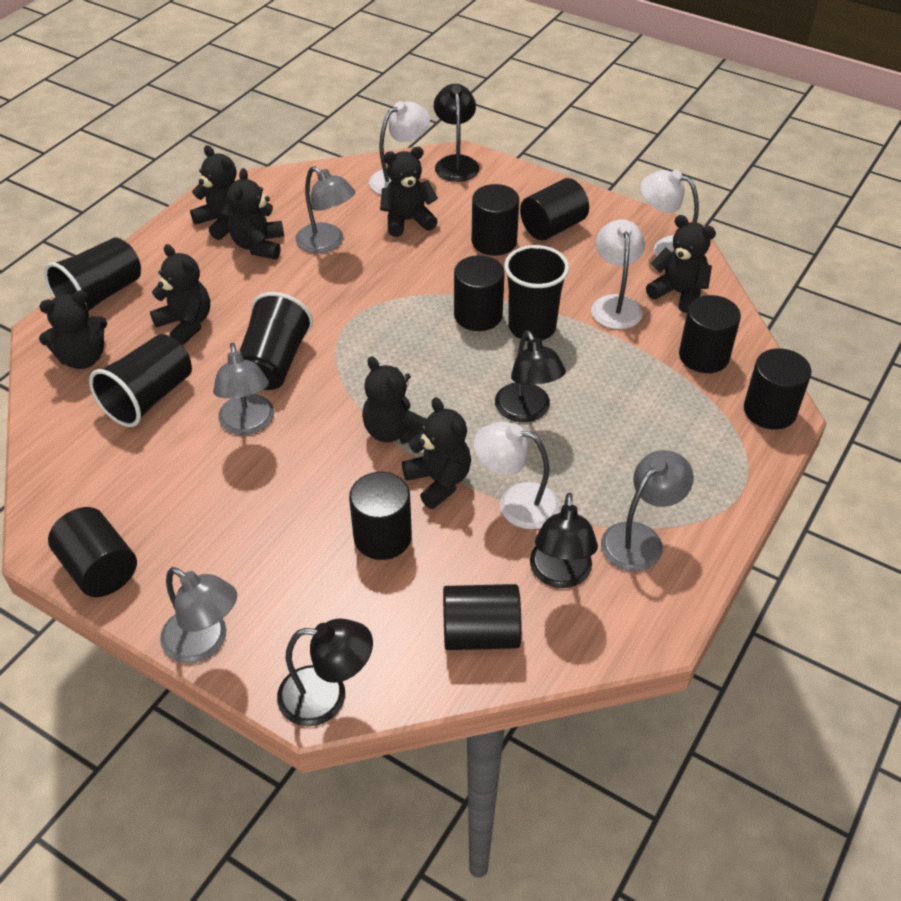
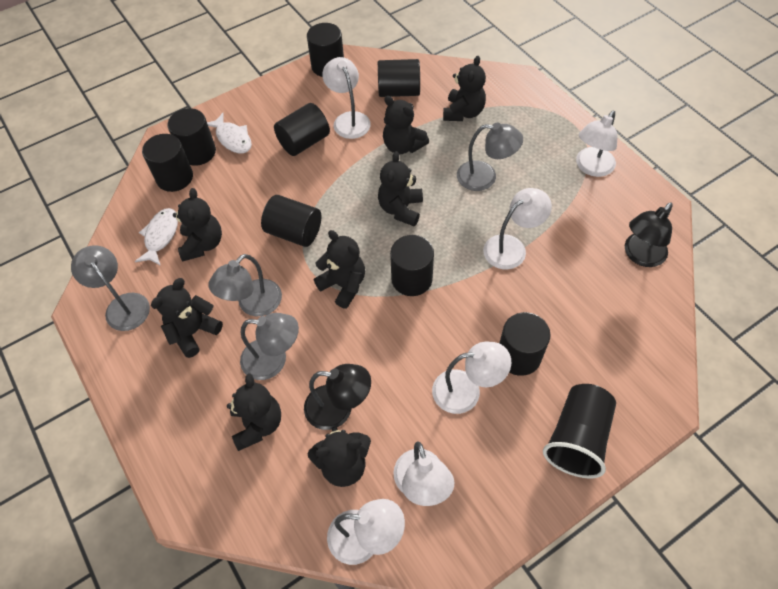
black cup: 4 -> 1
black lamp: 4 -> 2
white fish: 0 -> 2
white lamp: 4 -> 6

